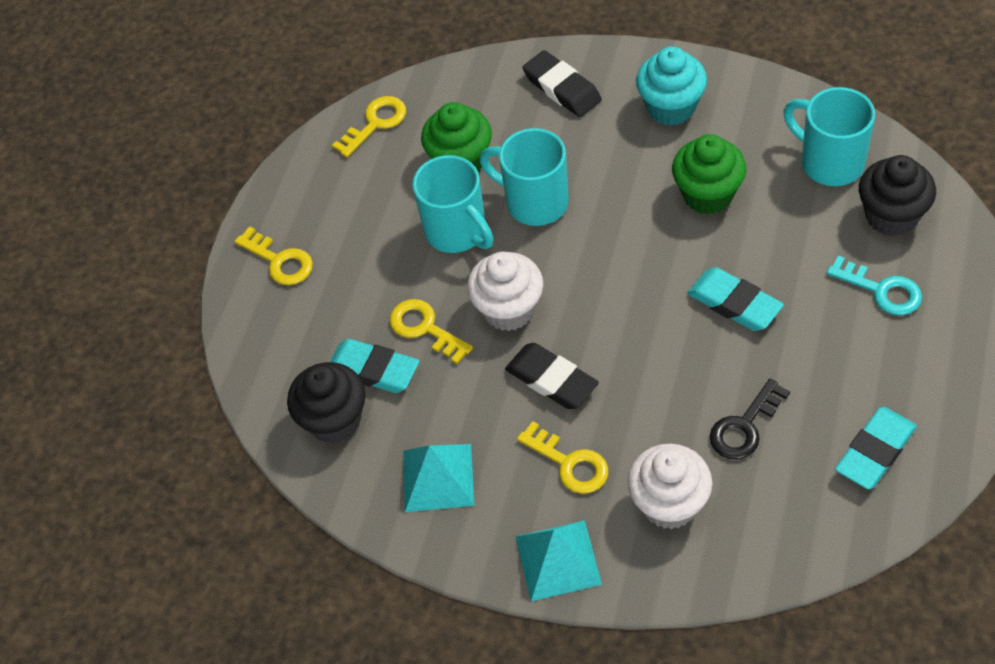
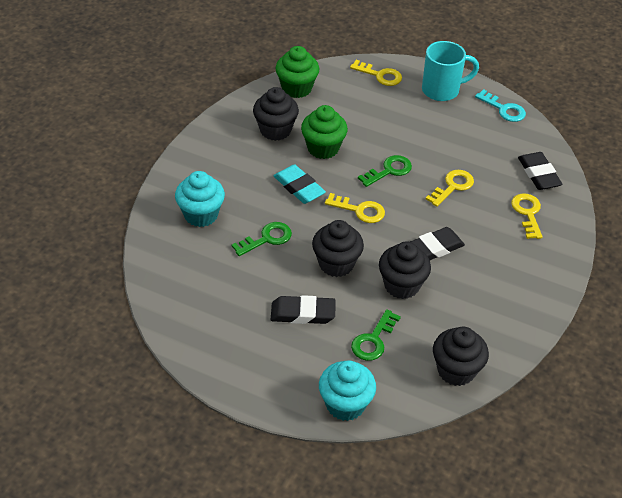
black cupcake: 2 -> 4
black eraser: 2 -> 3
black key: 1 -> 0
green key: 0 -> 3
turquoise cupcake: 1 -> 2
turquoise eraser: 3 -> 1
turquoise mug: 3 -> 1
turquoise pyramid: 2 -> 0
white cupcake: 2 -> 0

